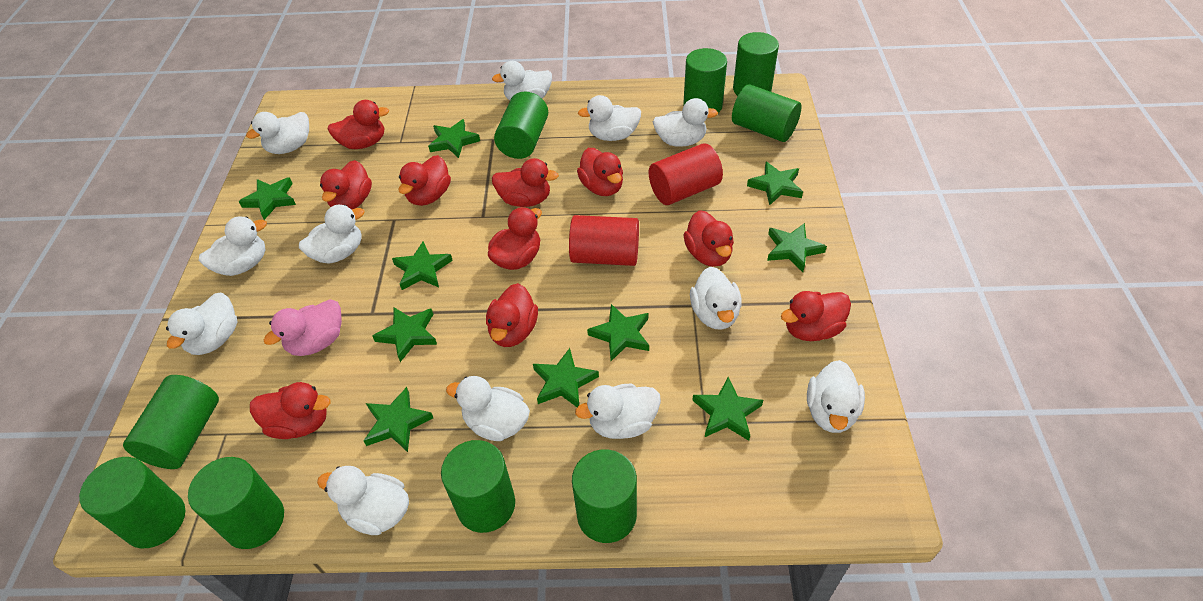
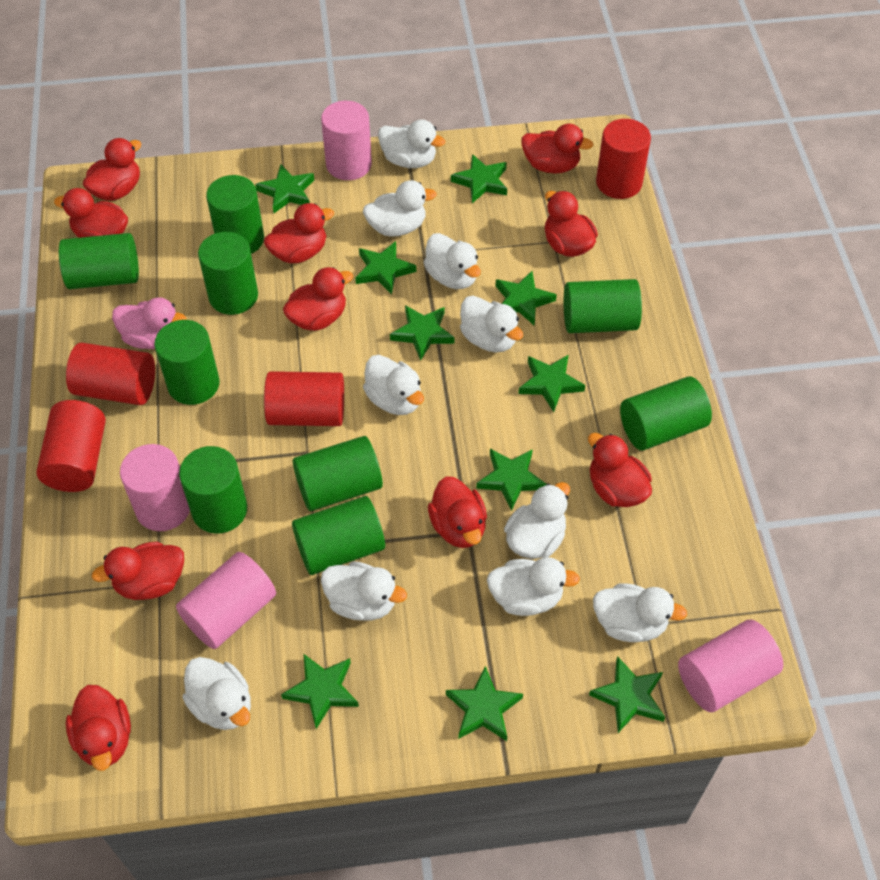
pink cylinder: 0 -> 4
red cylinder: 2 -> 4
white duck: 12 -> 10

